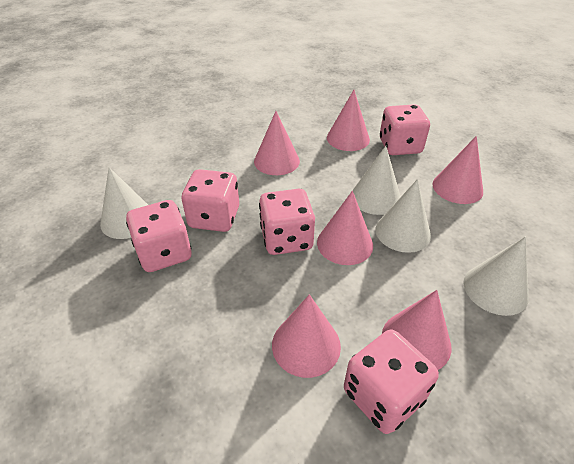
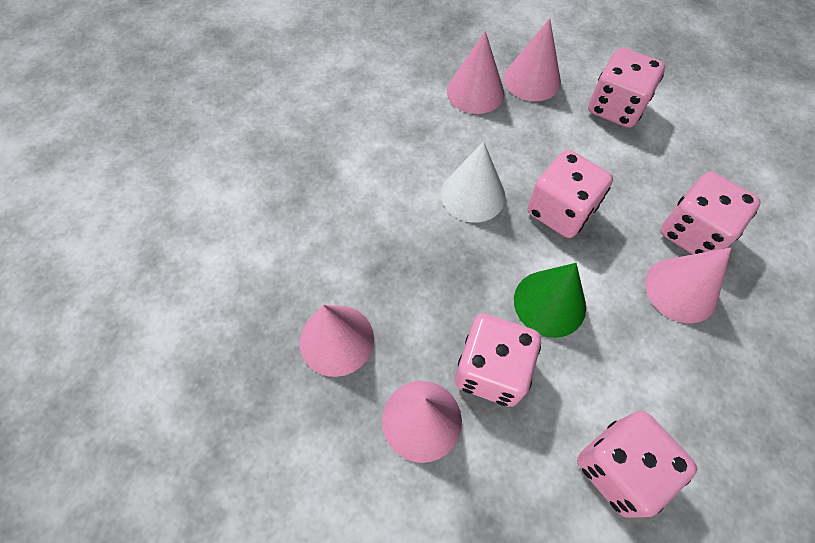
green cone: 0 -> 1
pink cone: 6 -> 5
white cone: 4 -> 1

